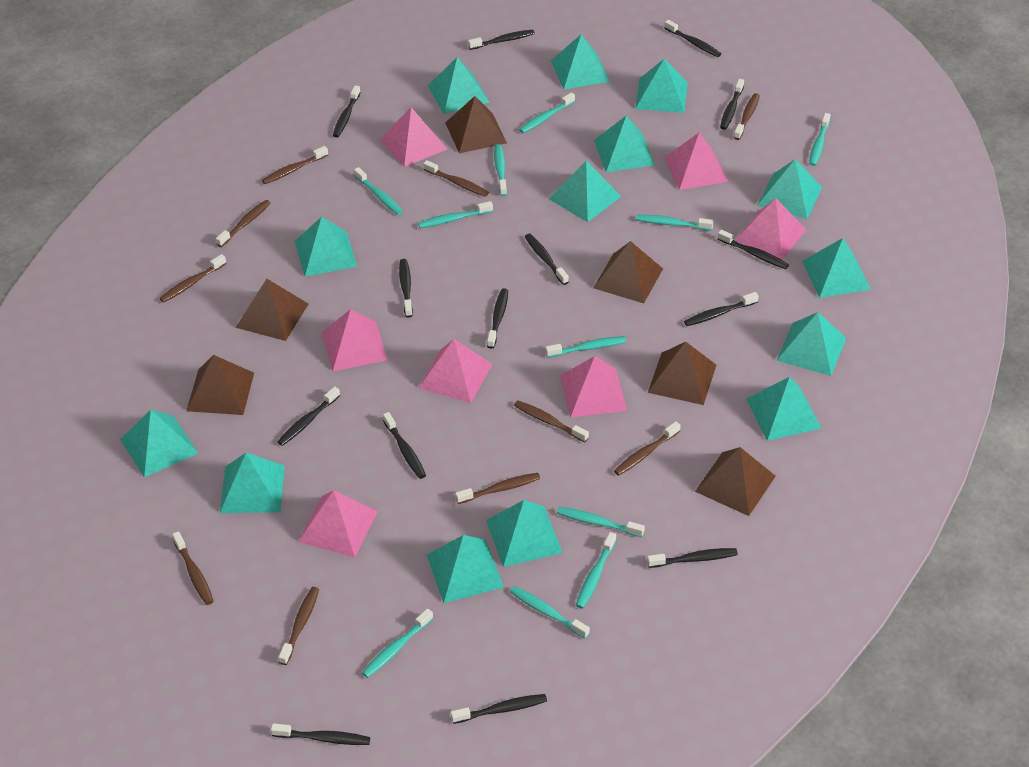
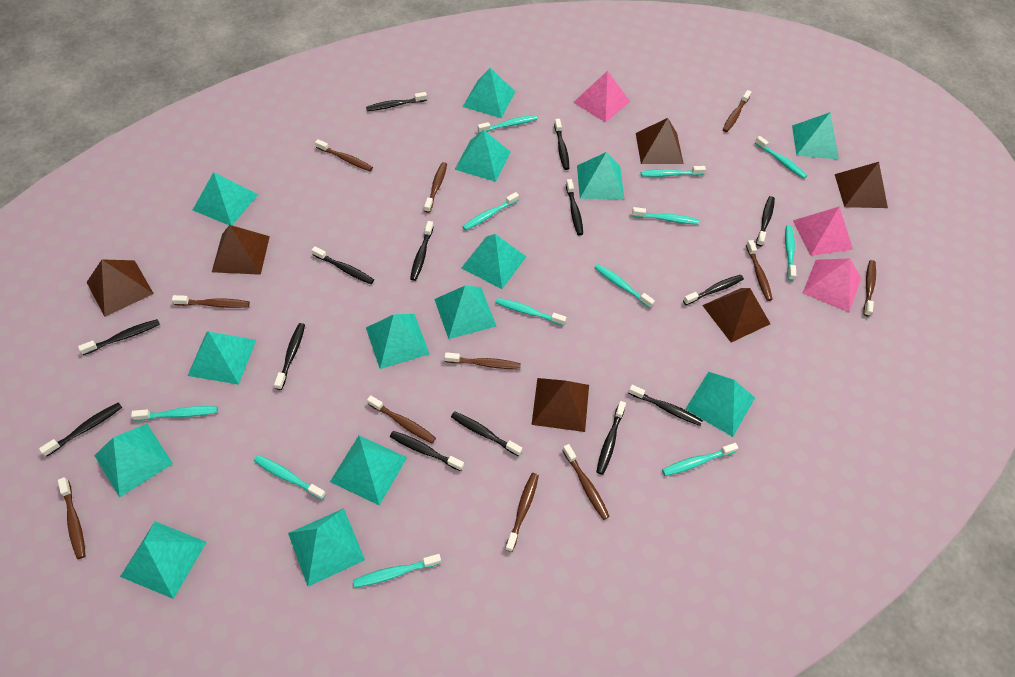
brown toothbrush: 10 -> 11
pink pyramid: 7 -> 3
turquoise toothbrush: 11 -> 12

